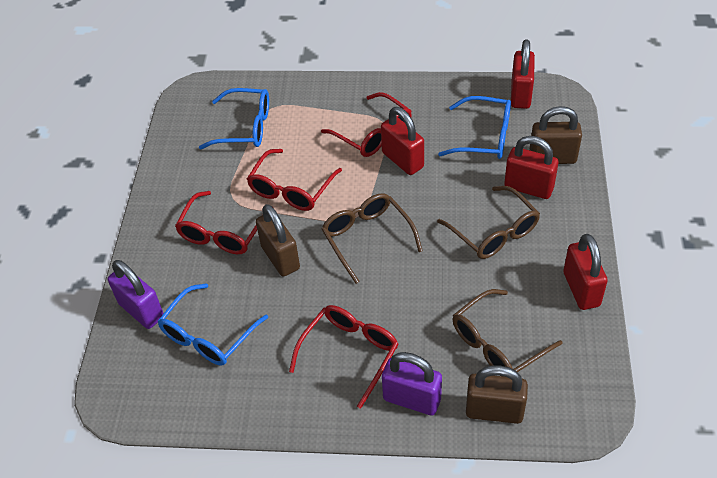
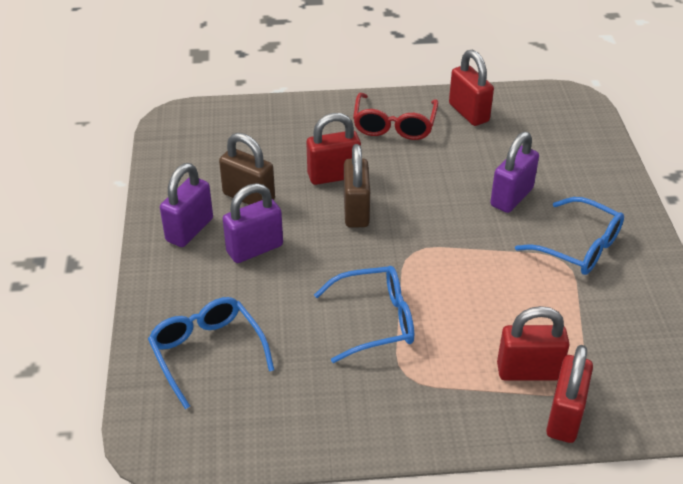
brown glasses: 3 -> 0
brown padlock: 3 -> 2
purple padlock: 2 -> 3
red glasses: 4 -> 1

